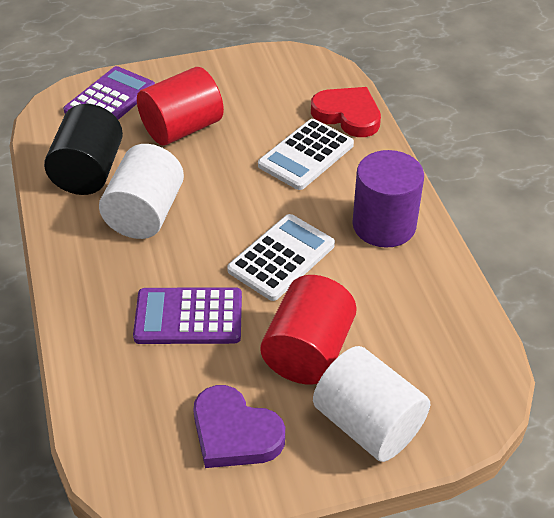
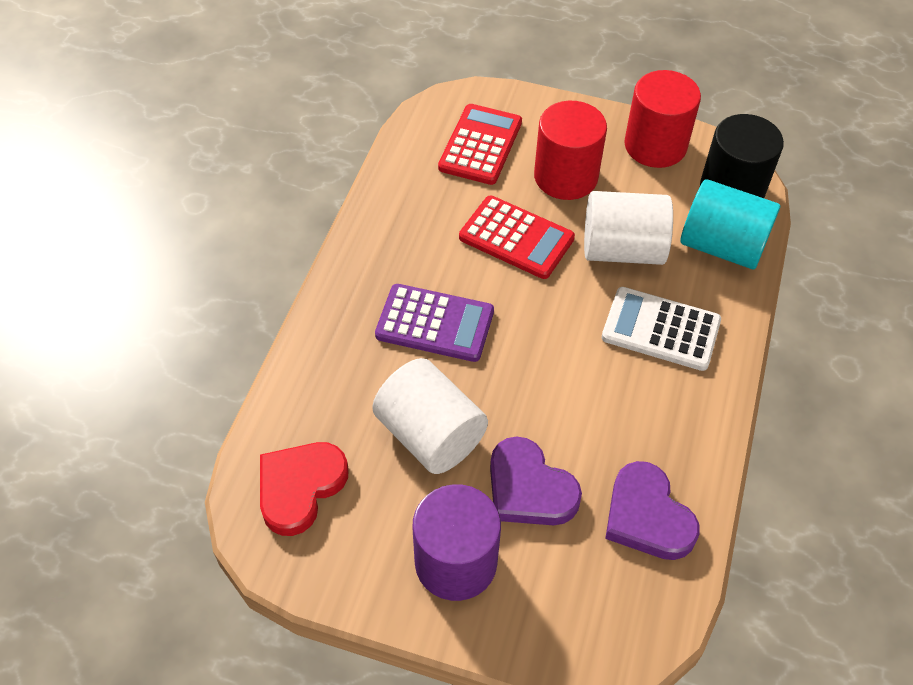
purple calculator: 2 -> 1
purple heart: 1 -> 2
red calculator: 0 -> 2
turquoise cylinder: 0 -> 1
white calculator: 2 -> 1

